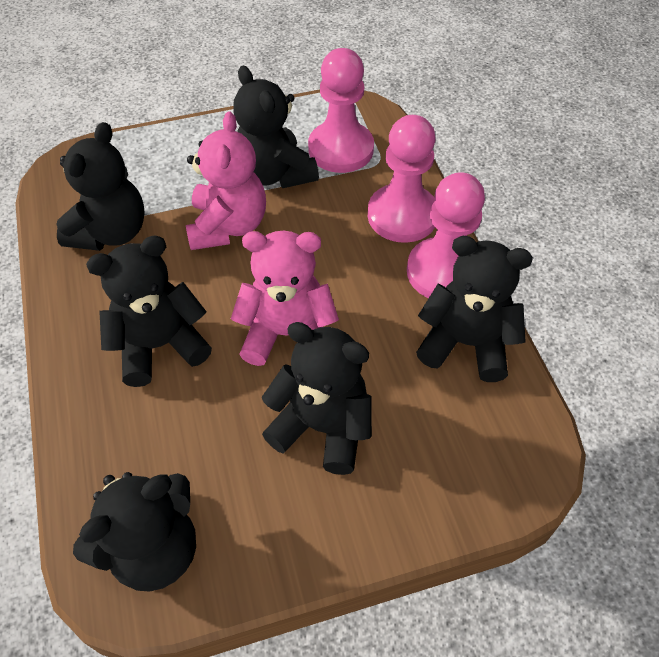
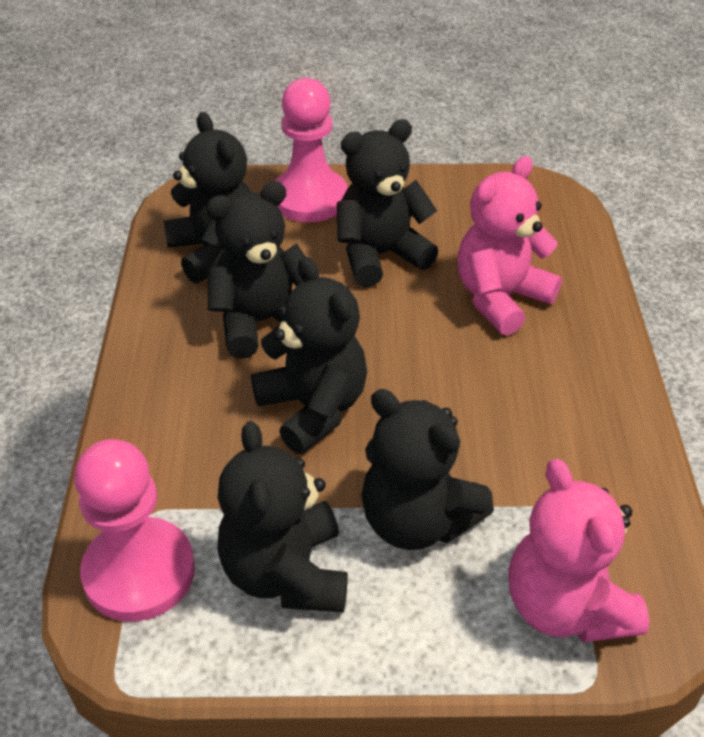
pink pawn: 3 -> 2

